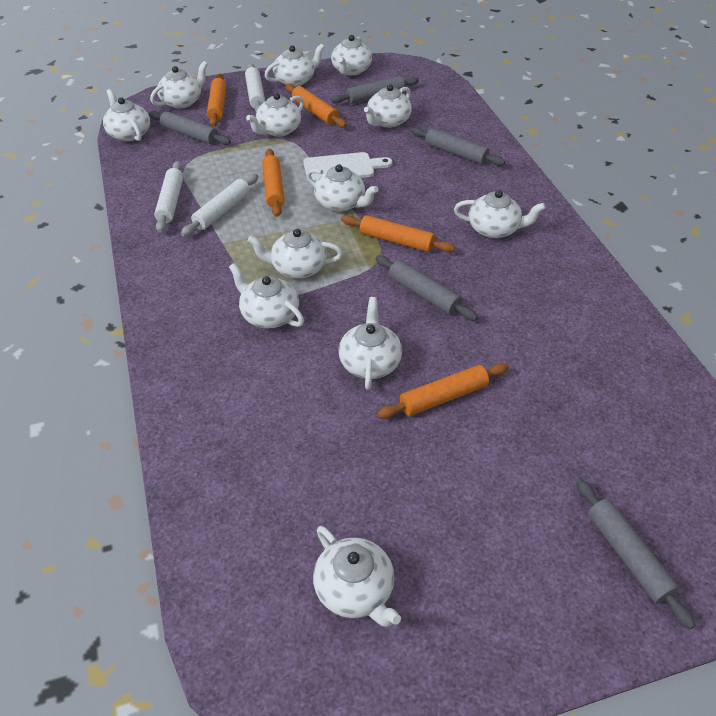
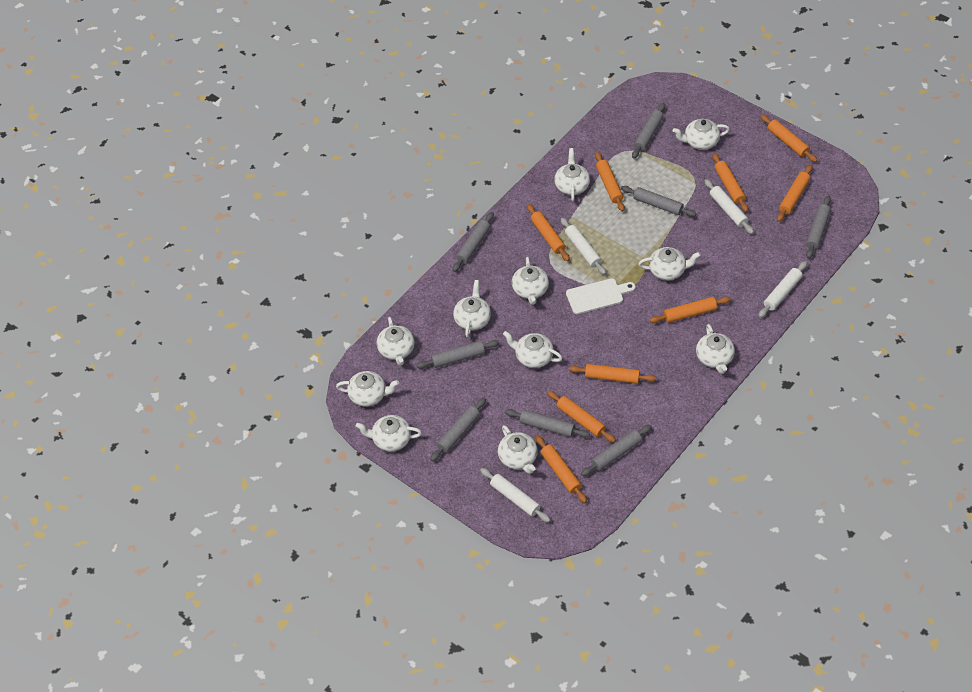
grey rolling pin: 5 -> 8
orange rolling pin: 5 -> 9
white rolling pin: 3 -> 4
white teapot: 12 -> 11

